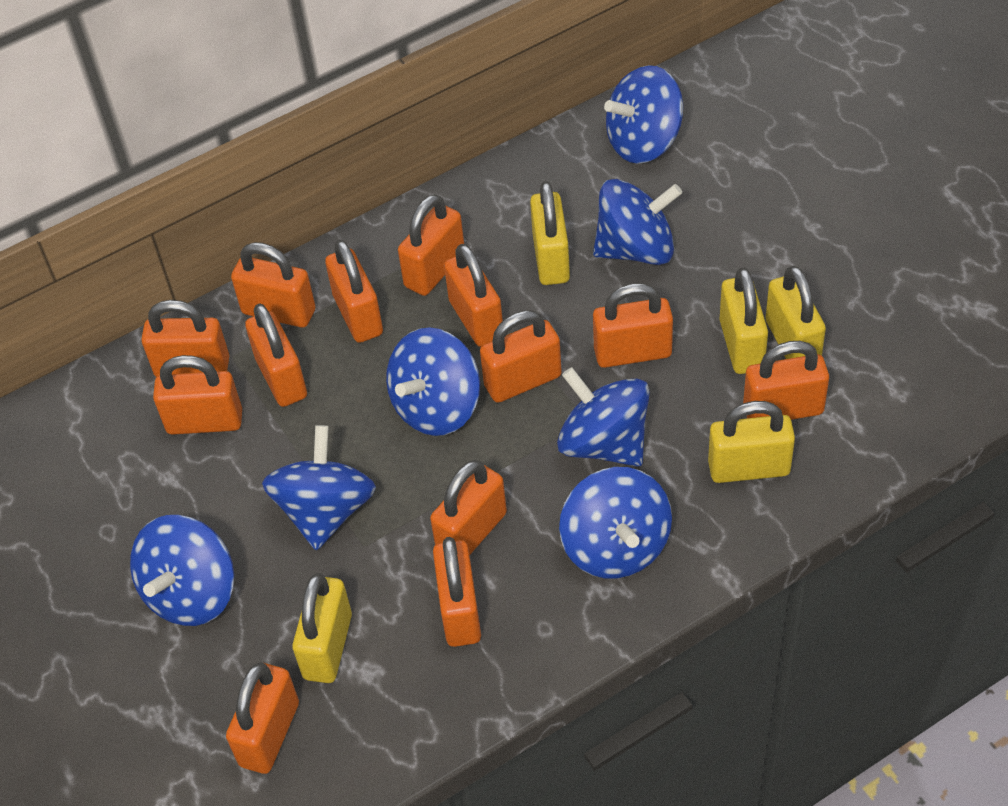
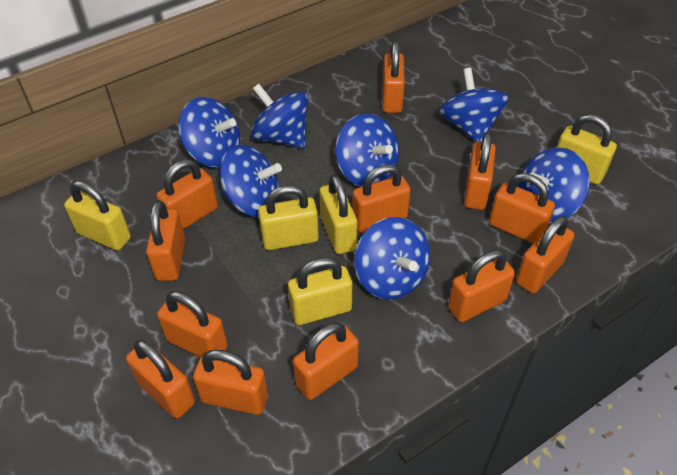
orange padlock: 13 -> 12

